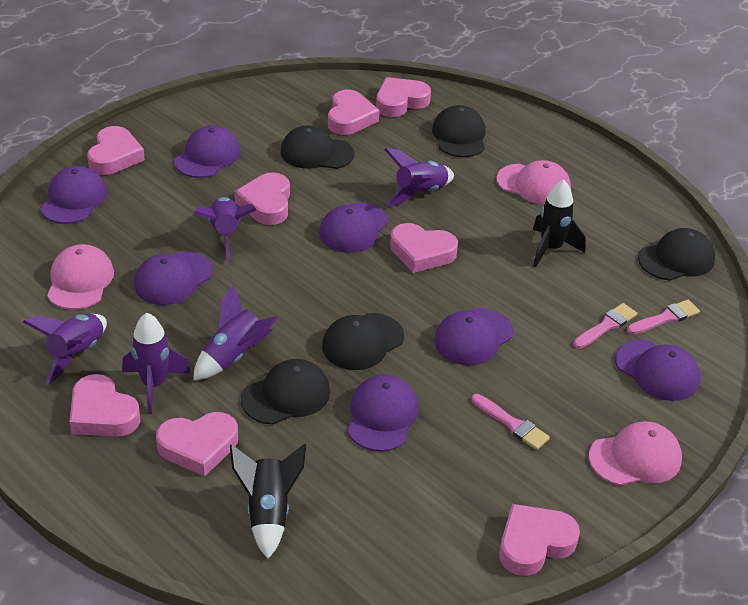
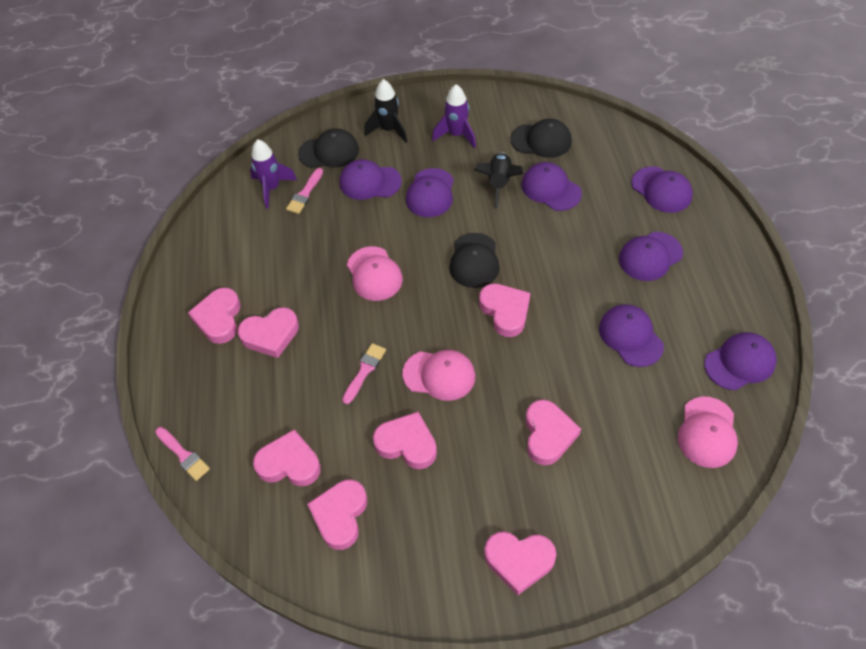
black cap: 5 -> 3
purple rocket: 5 -> 2

